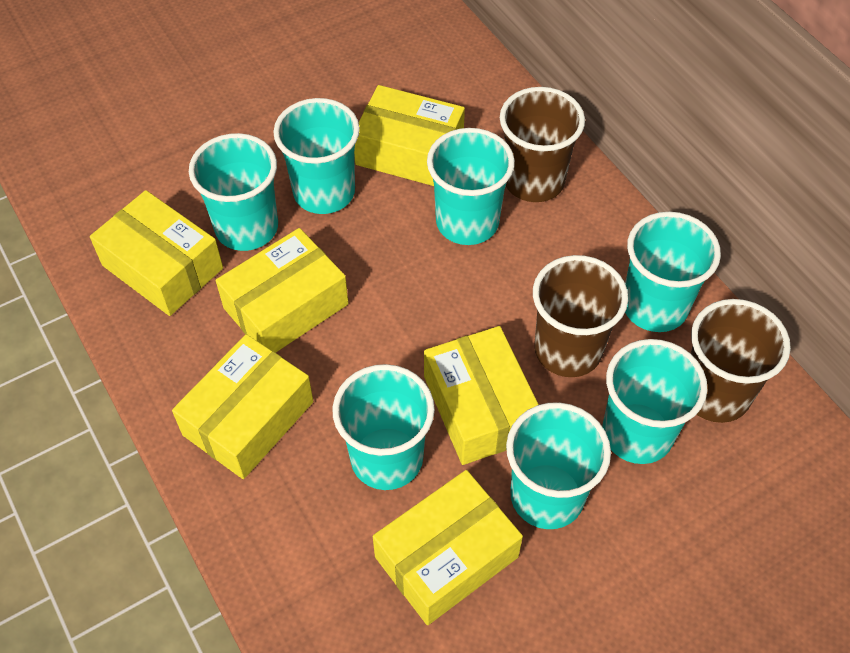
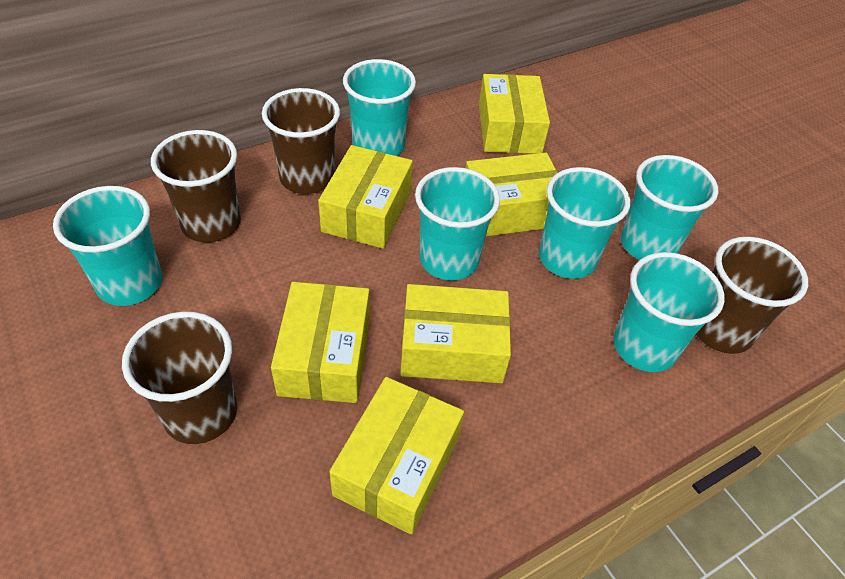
brown cup: 3 -> 4
turquoise cup: 7 -> 6

